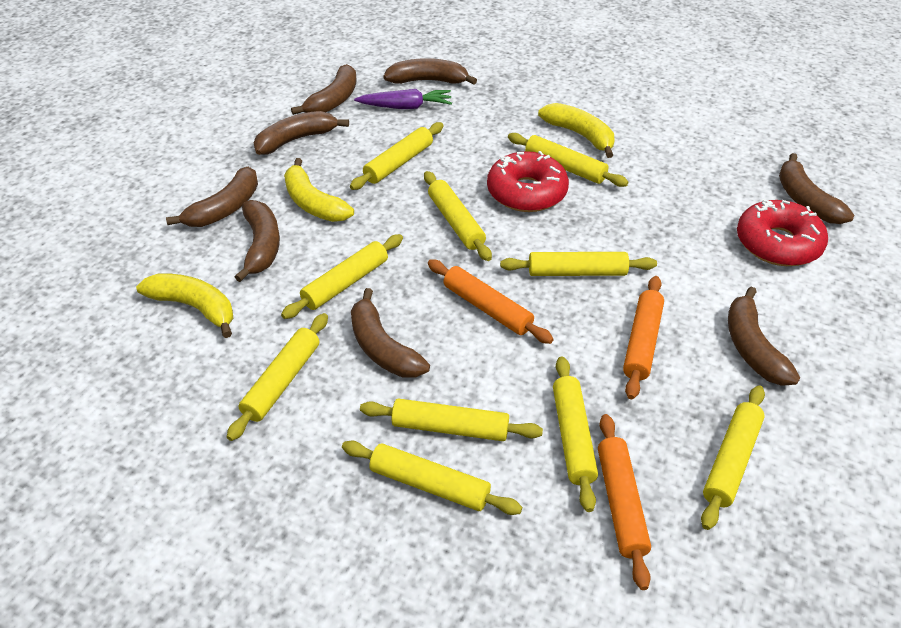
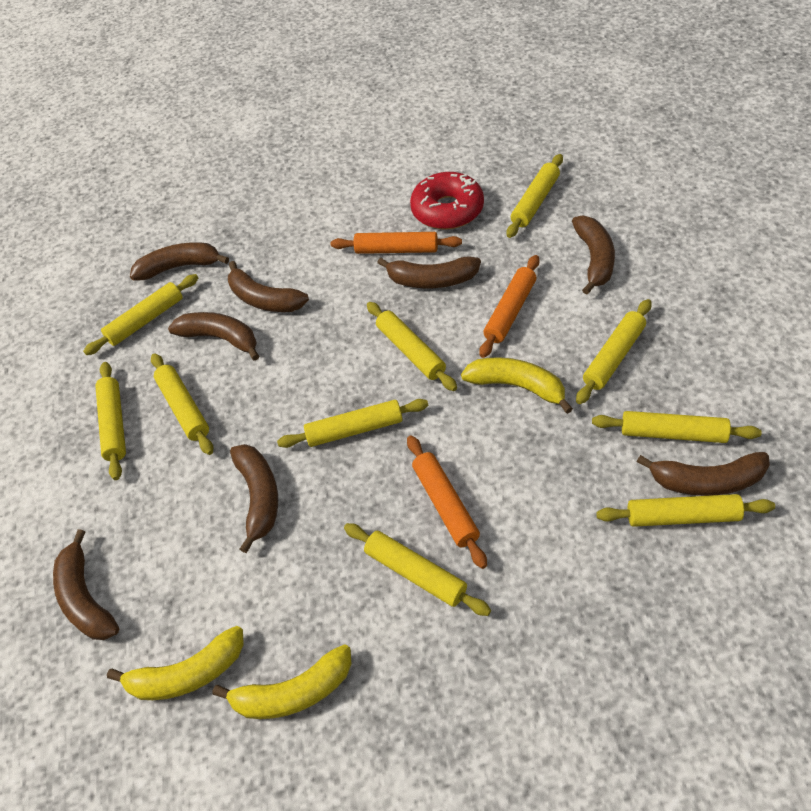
purple carrot: 1 -> 0
red donut: 2 -> 1

